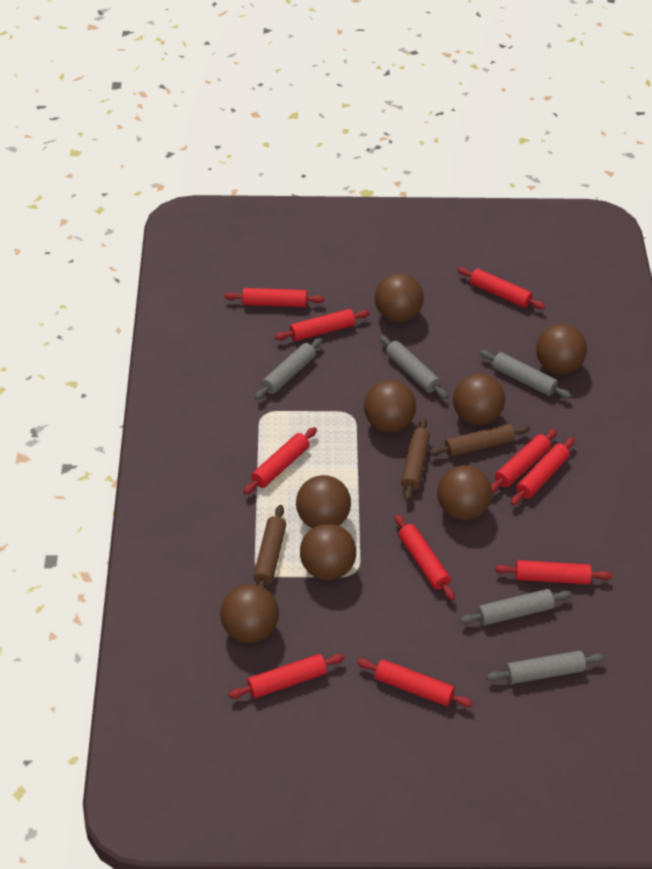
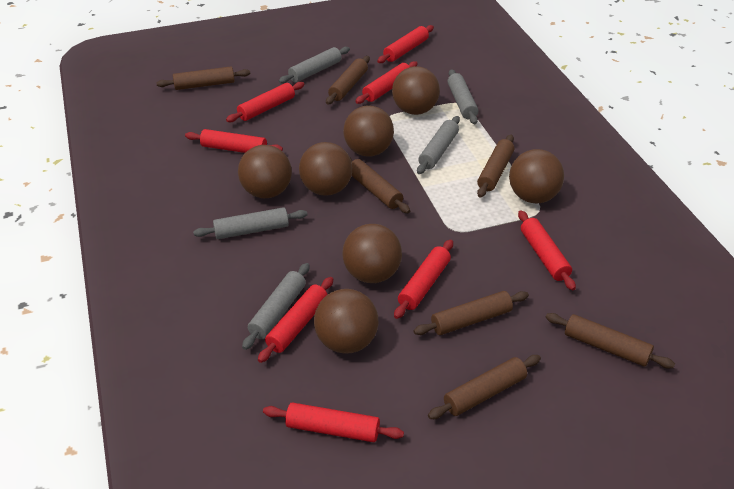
brown ball: 8 -> 7
brown rolling pin: 3 -> 7
red rolling pin: 10 -> 8

